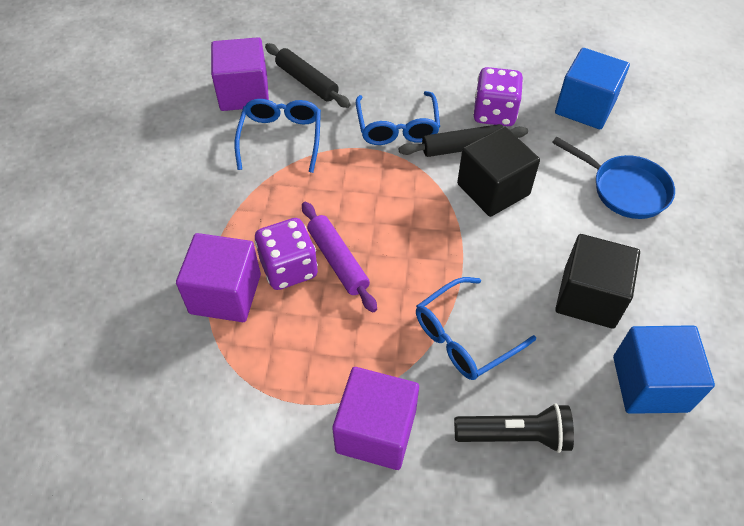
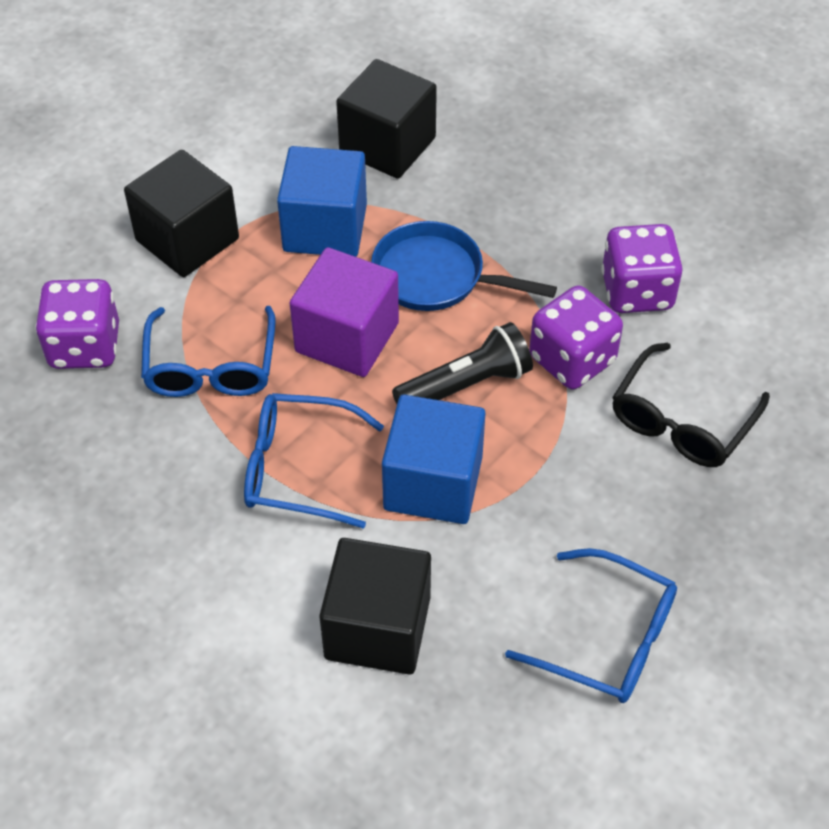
black cube: 2 -> 3
black glasses: 0 -> 1
black rolling pin: 2 -> 0
purple cube: 3 -> 1
purple dice: 2 -> 3
purple rolling pin: 1 -> 0

